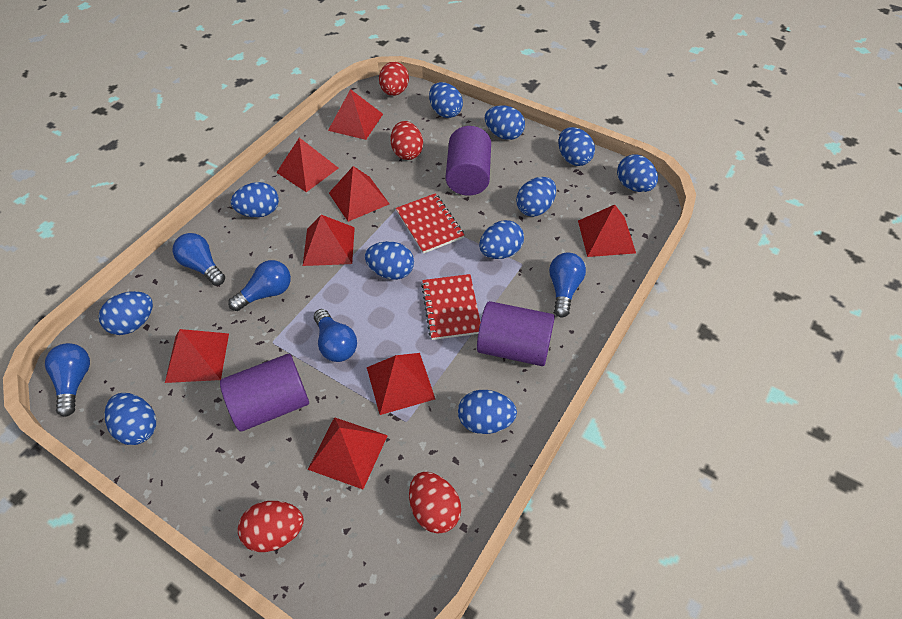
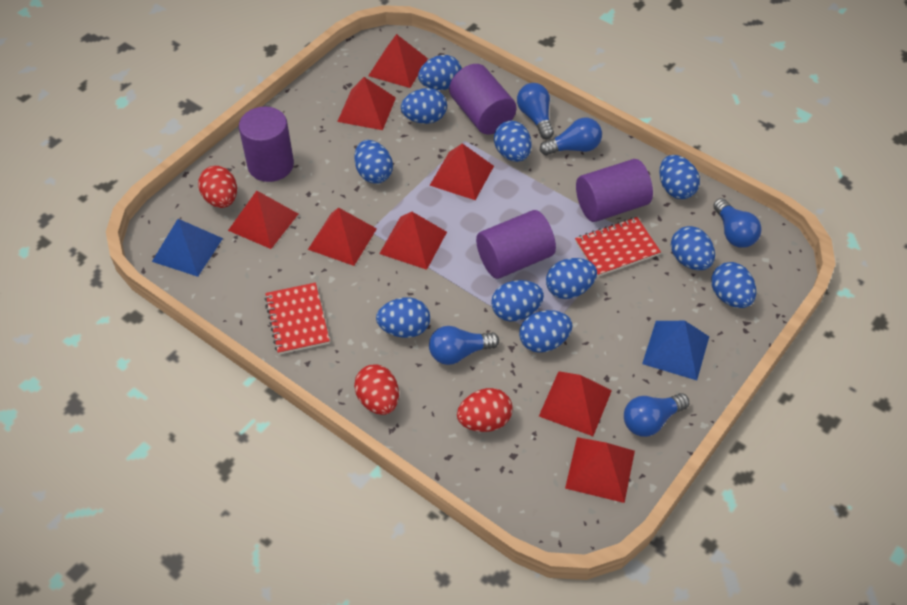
blue pyramid: 0 -> 2
purple cylinder: 3 -> 4
red egg: 4 -> 3

